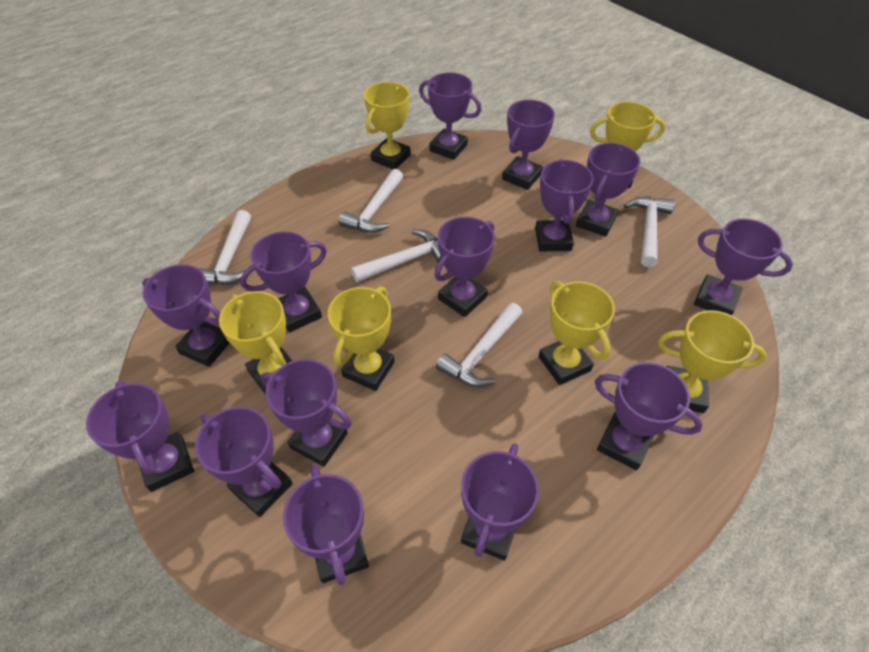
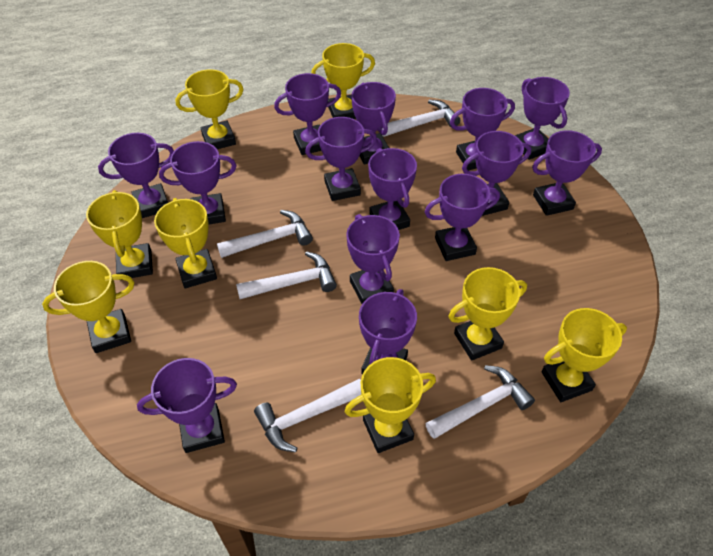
yellow trophy: 6 -> 8

